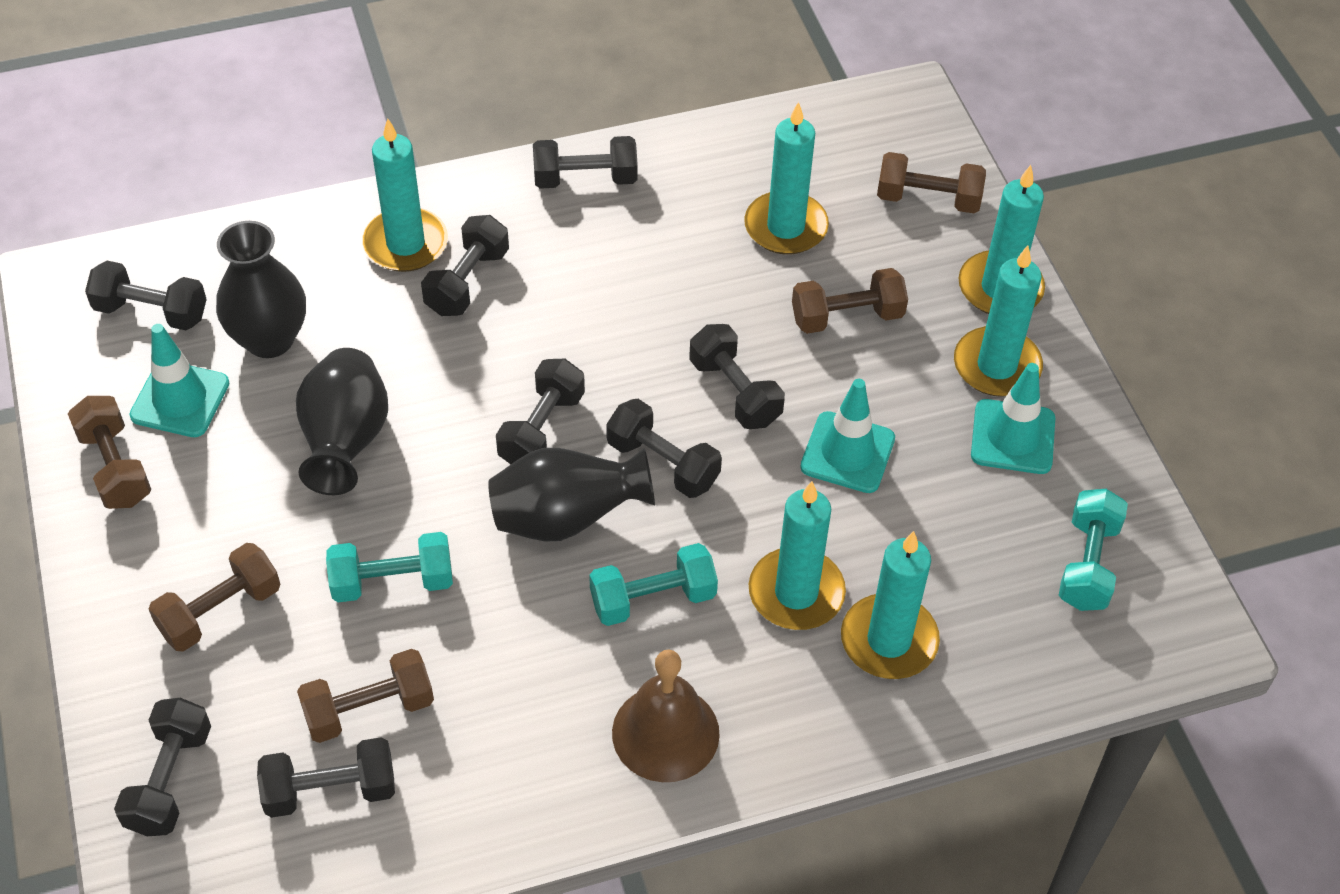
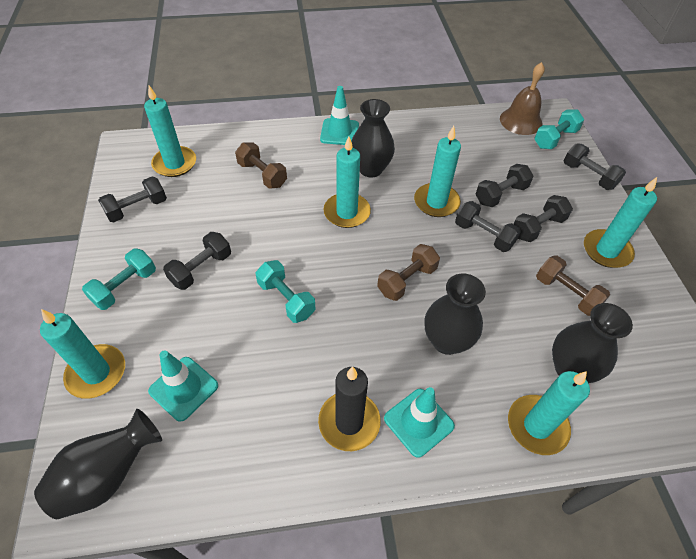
black candle: 0 -> 1
black dumbbell: 8 -> 6
black vase: 3 -> 4
brown dumbbell: 5 -> 3

